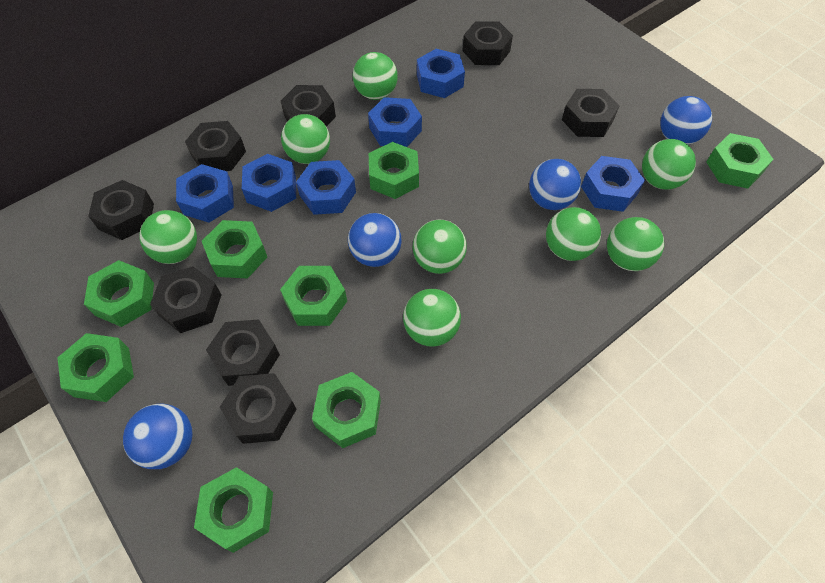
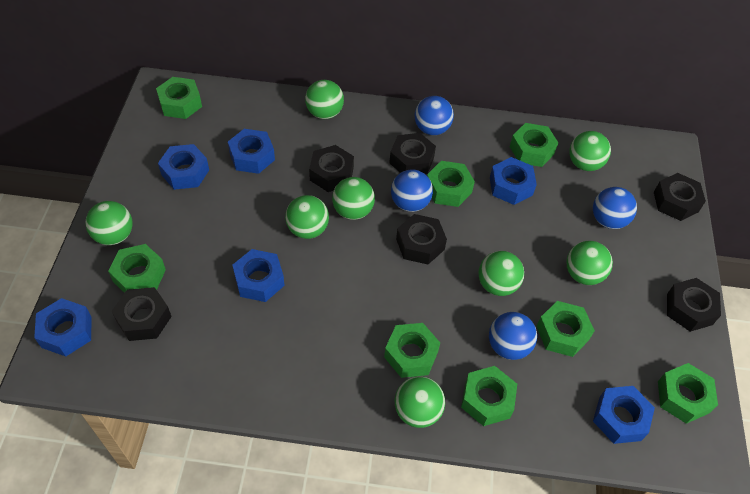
black nut: 8 -> 6

